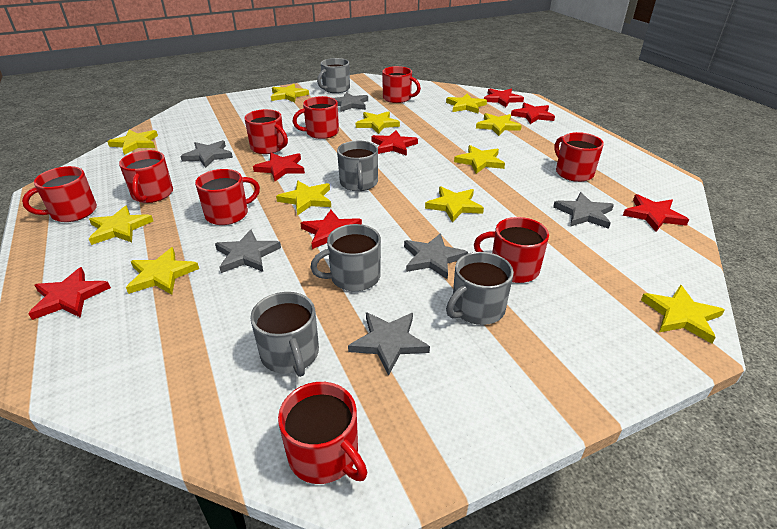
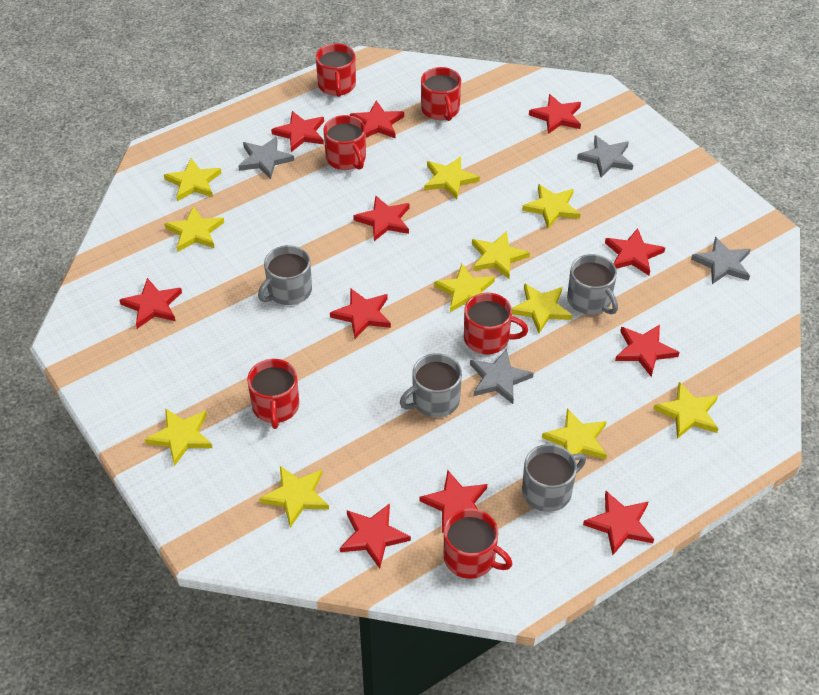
grey mug: 5 -> 4
grey star: 6 -> 4
red mug: 9 -> 6
red star: 7 -> 11

